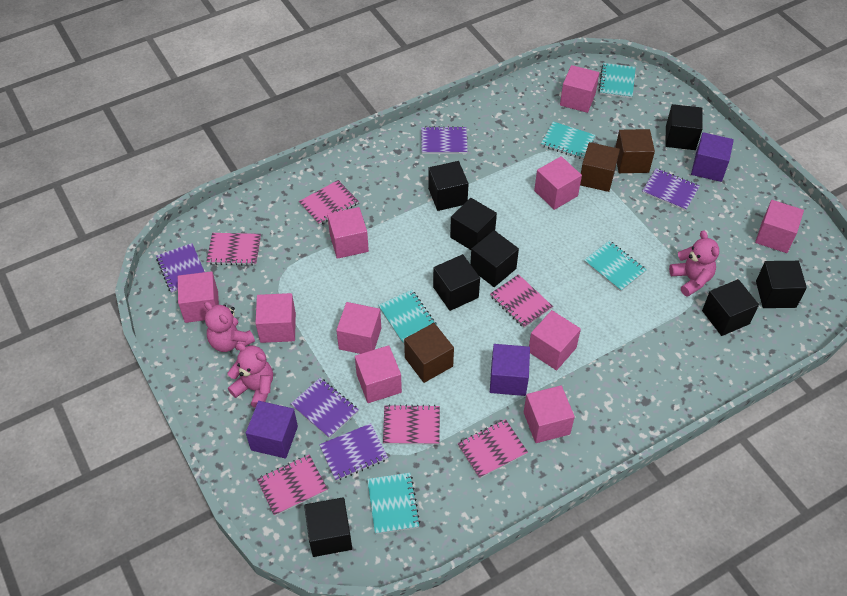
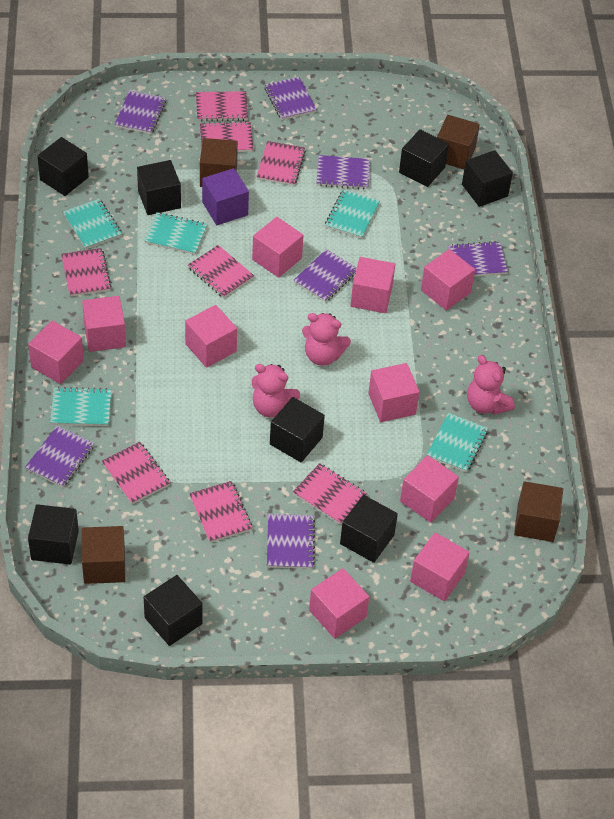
brown cube: 3 -> 4
pink notebook: 6 -> 8
purple cube: 3 -> 1
purple notebook: 5 -> 7

